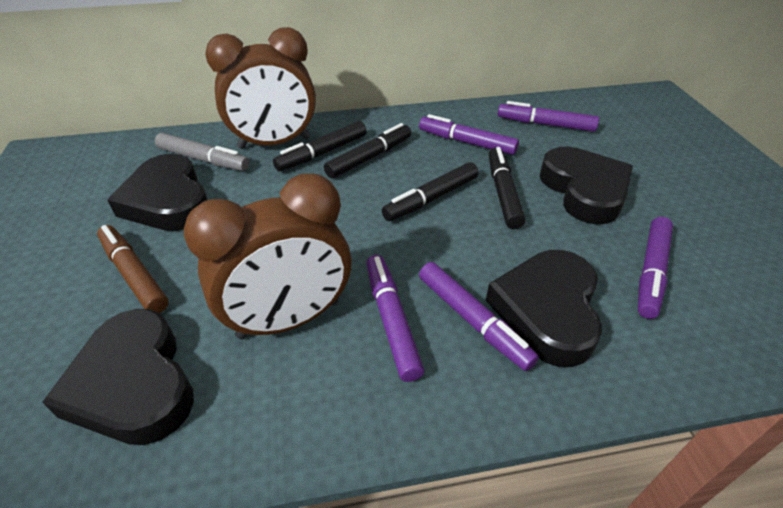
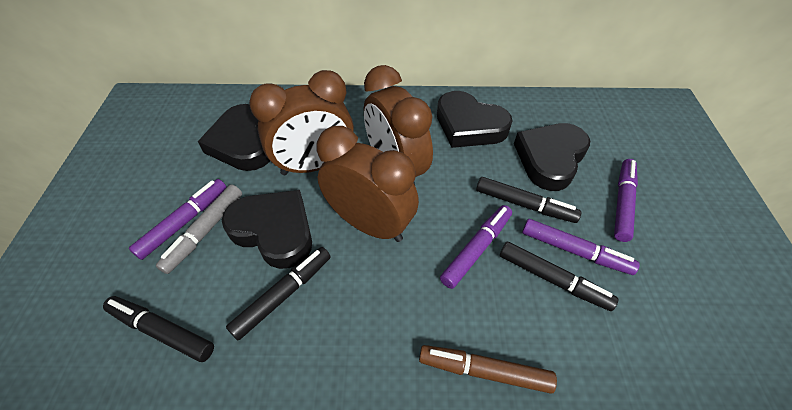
brown clock: 2 -> 3
purple marker: 5 -> 4

